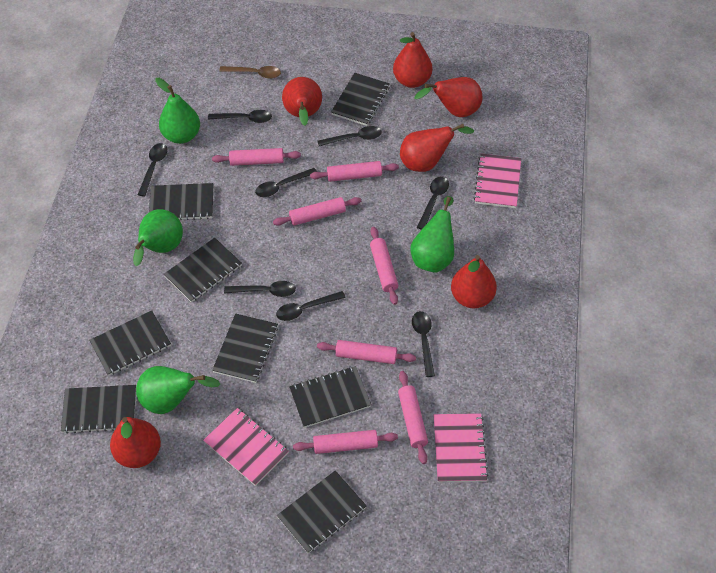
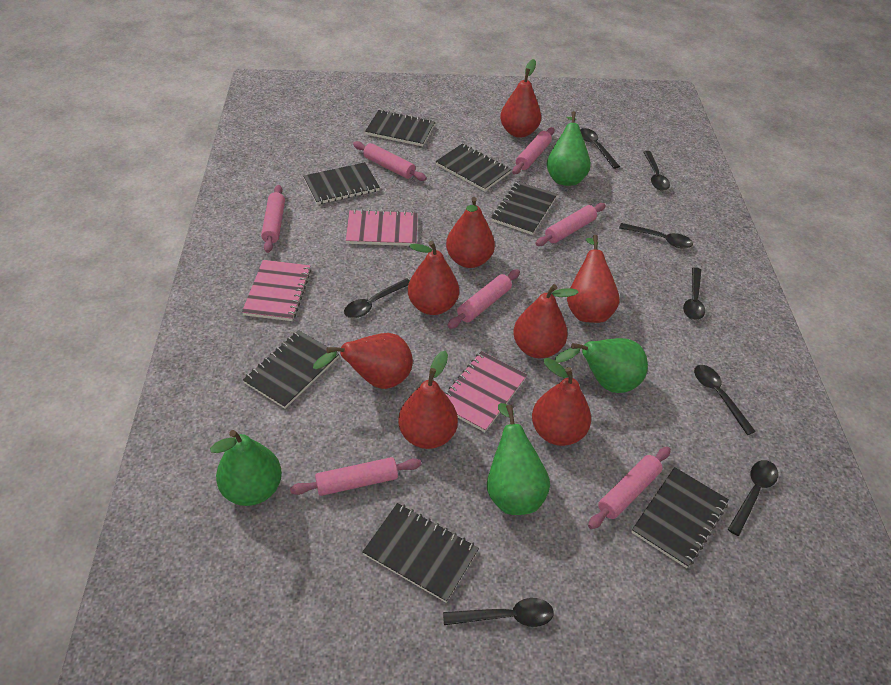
black notebook: 8 -> 7
brown spoon: 1 -> 0
red pear: 6 -> 8

